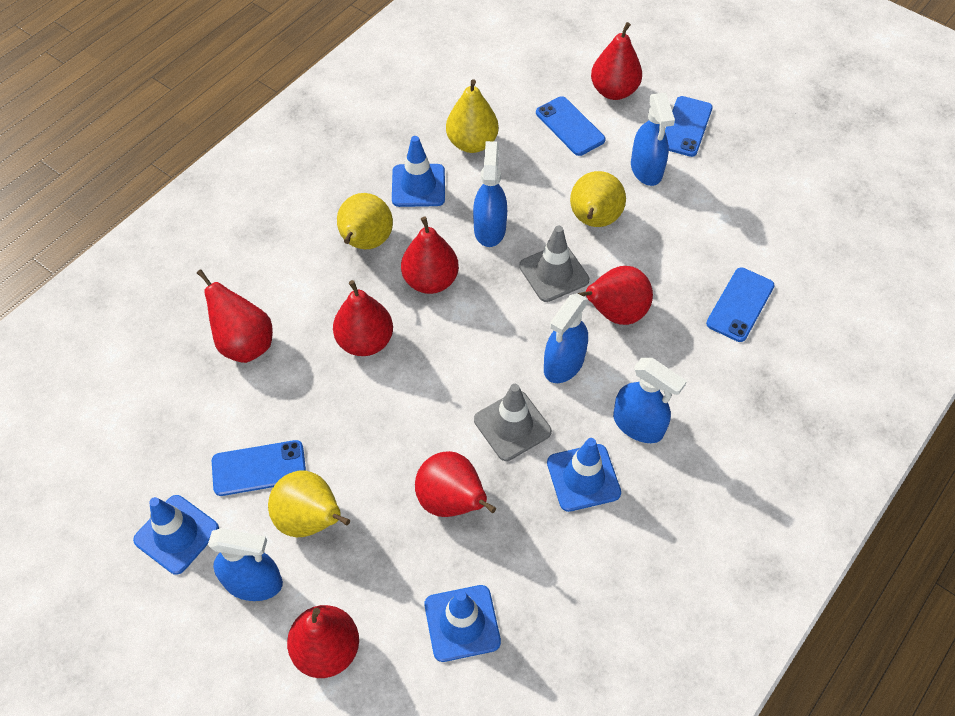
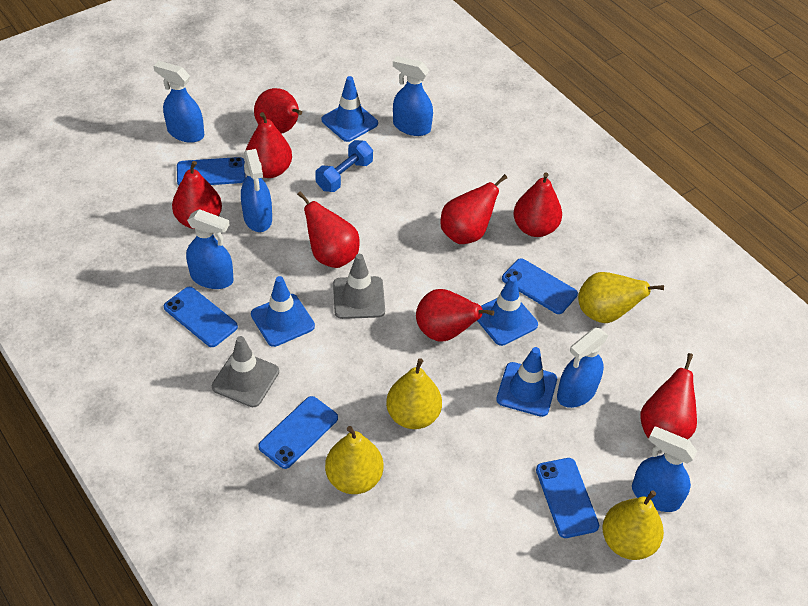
blue dumbbell: 0 -> 1
blue phone: 4 -> 5
blue spray bottle: 5 -> 6
red pear: 7 -> 8

